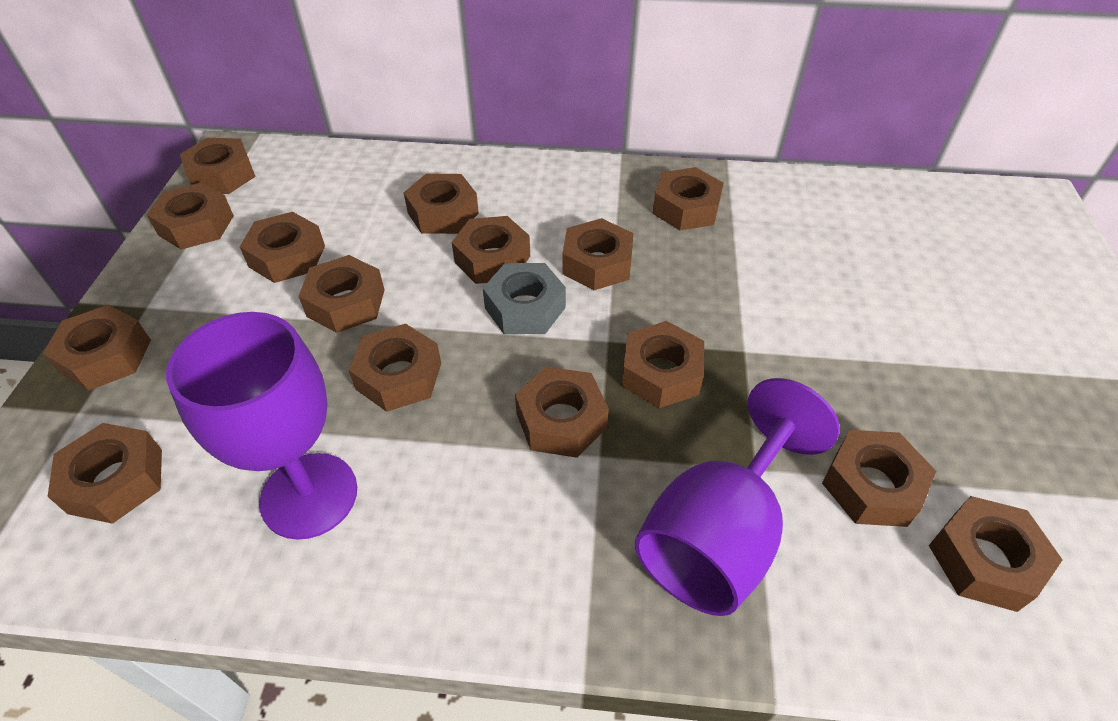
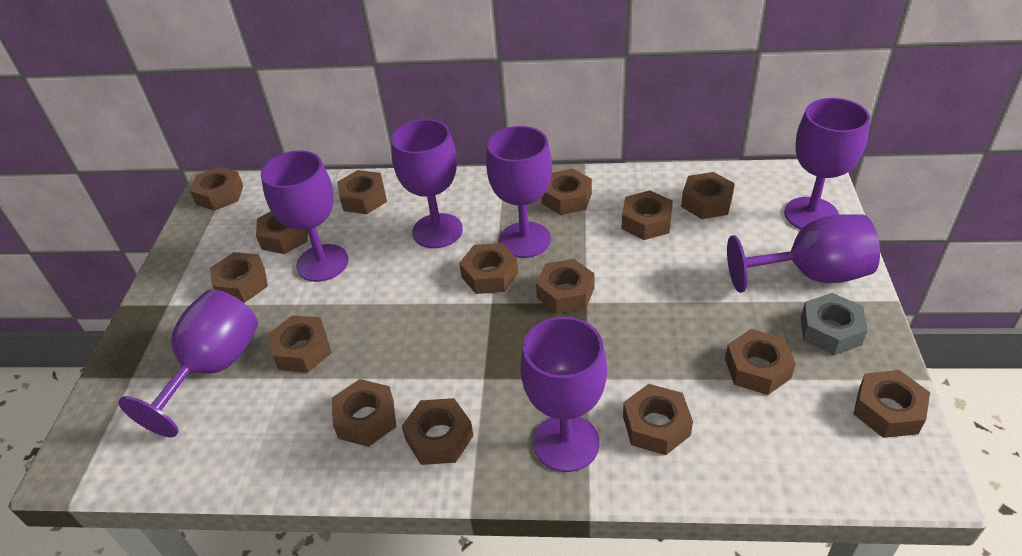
purple goblet: 2 -> 7

